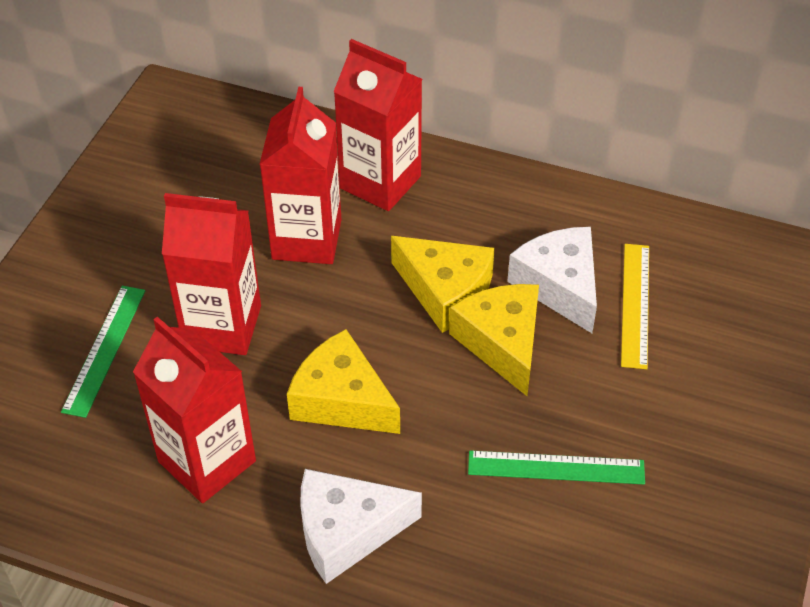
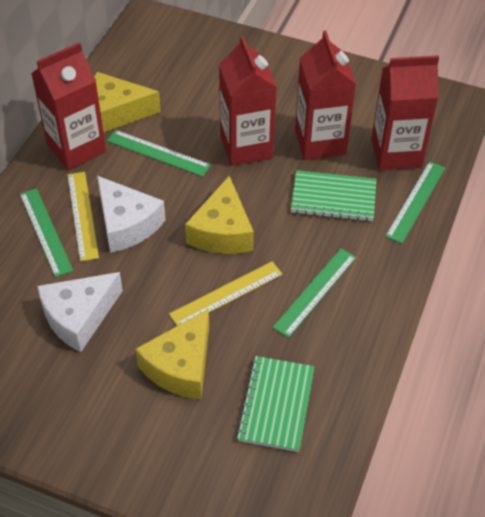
green notebook: 0 -> 2
green ruler: 2 -> 4
yellow ruler: 1 -> 2

